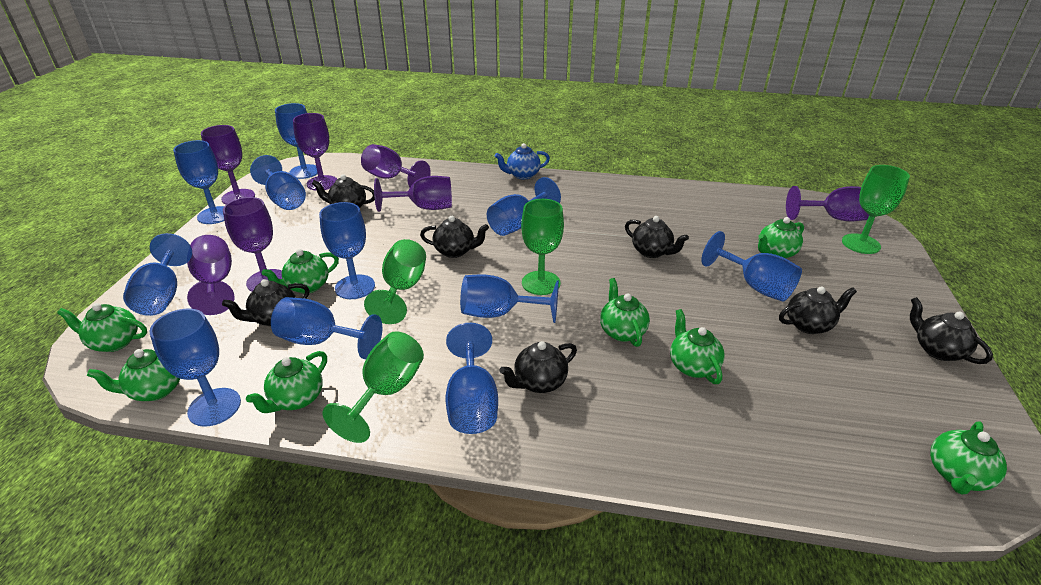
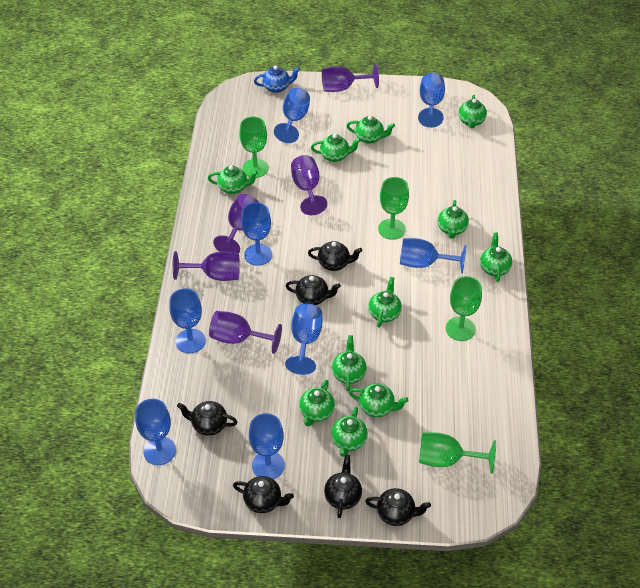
black teapot: 7 -> 6
blue goblet: 11 -> 8
green teapot: 8 -> 11
purple goblet: 7 -> 5

